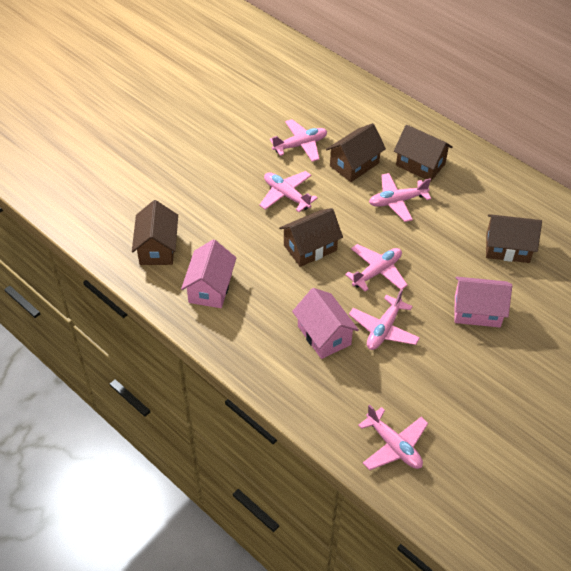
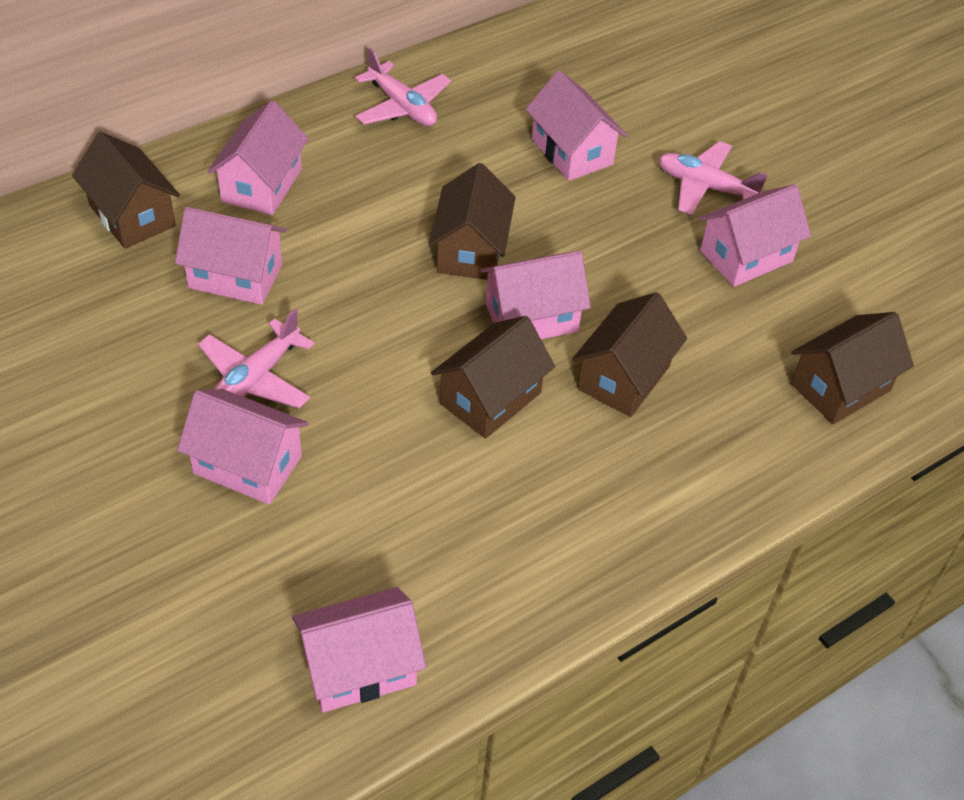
pink house: 3 -> 7
pink plane: 6 -> 3

